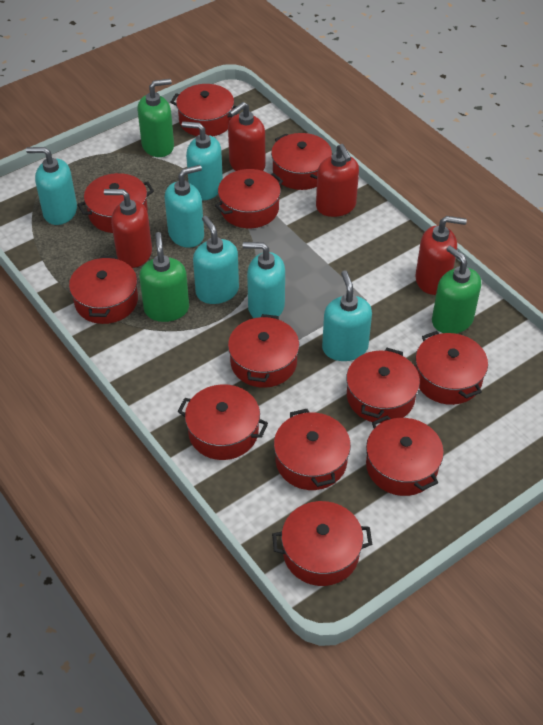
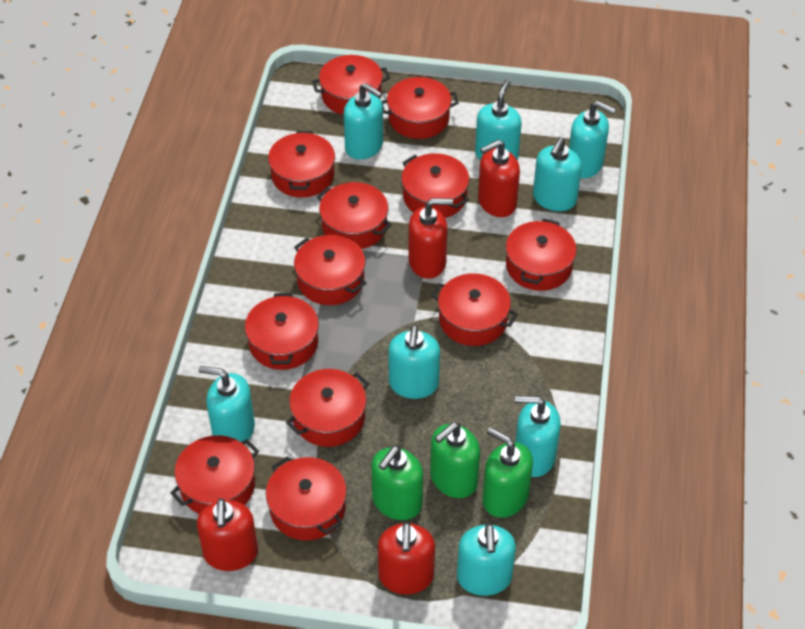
turquoise soap dispenser: 6 -> 8

